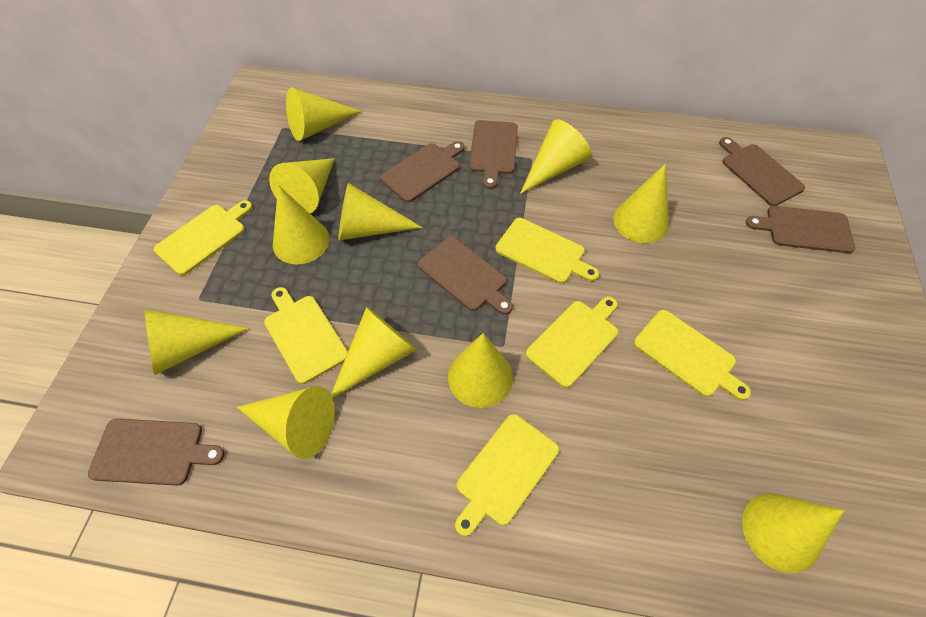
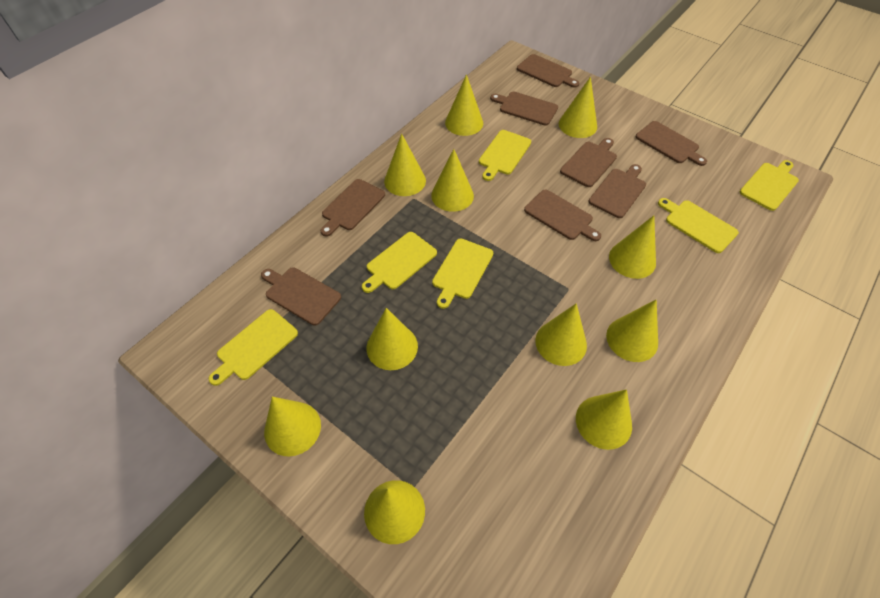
brown cutting board: 6 -> 8

